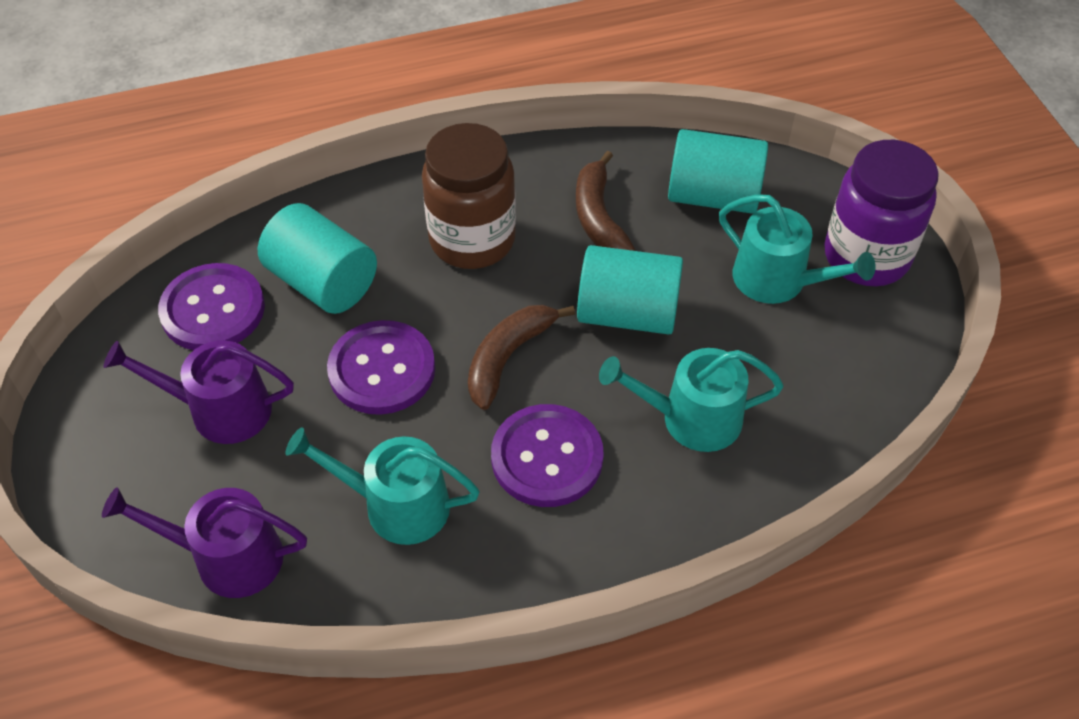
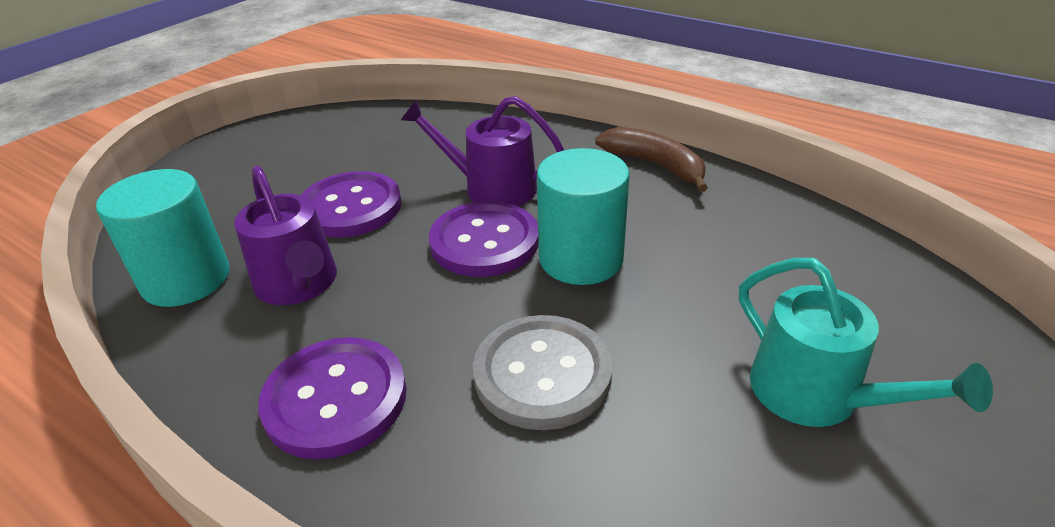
brown banana: 2 -> 1
brown jar: 1 -> 0
grey button: 0 -> 1
purple jar: 1 -> 0
turquoise cylinder: 3 -> 2
turquoise watering can: 3 -> 1

